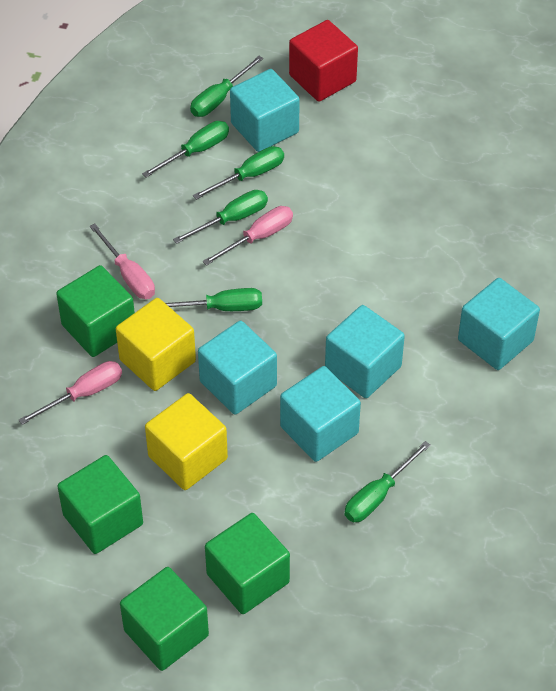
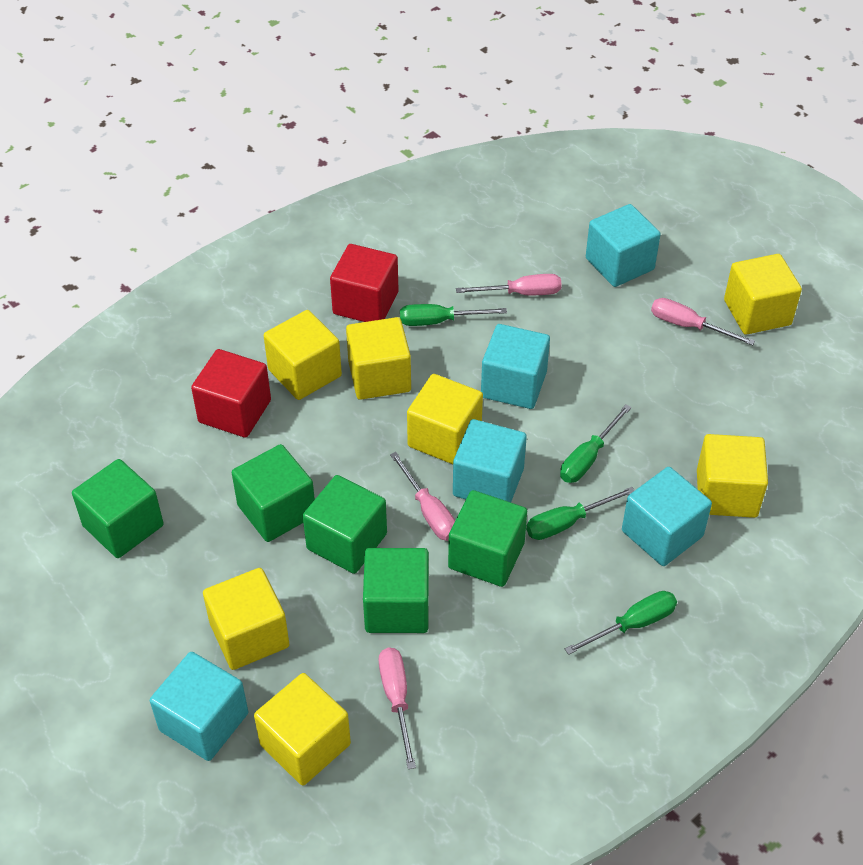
green cube: 4 -> 5
green screwdriver: 6 -> 4
pink screwdriver: 3 -> 4
red cube: 1 -> 2
yellow cube: 2 -> 7

